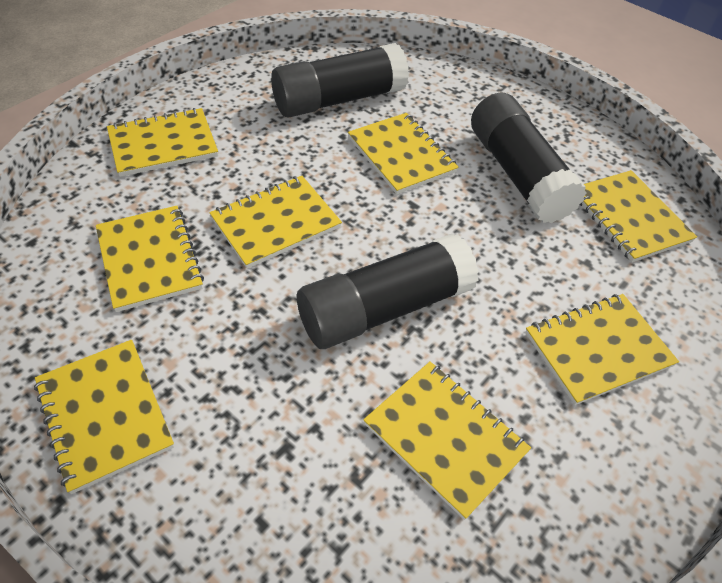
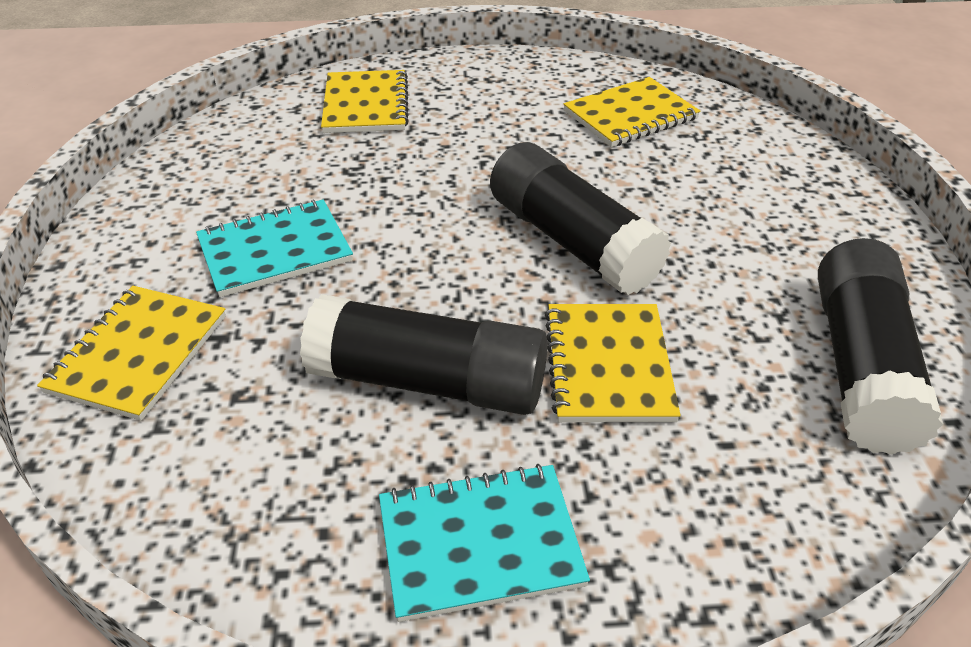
turquoise notebook: 0 -> 2
yellow notebook: 8 -> 4

